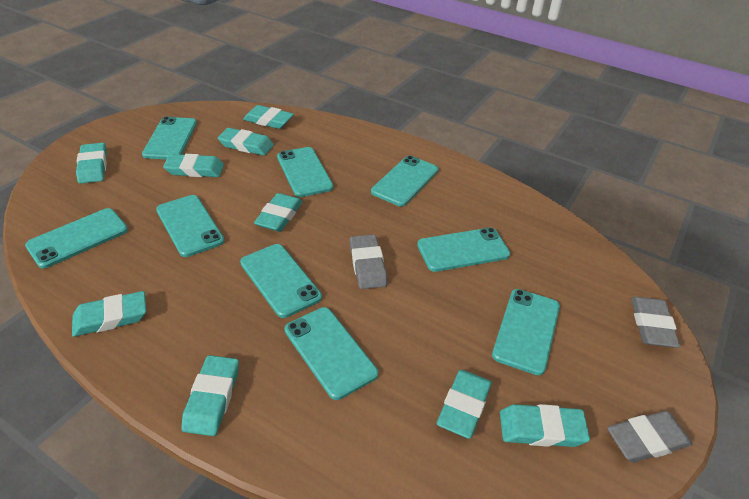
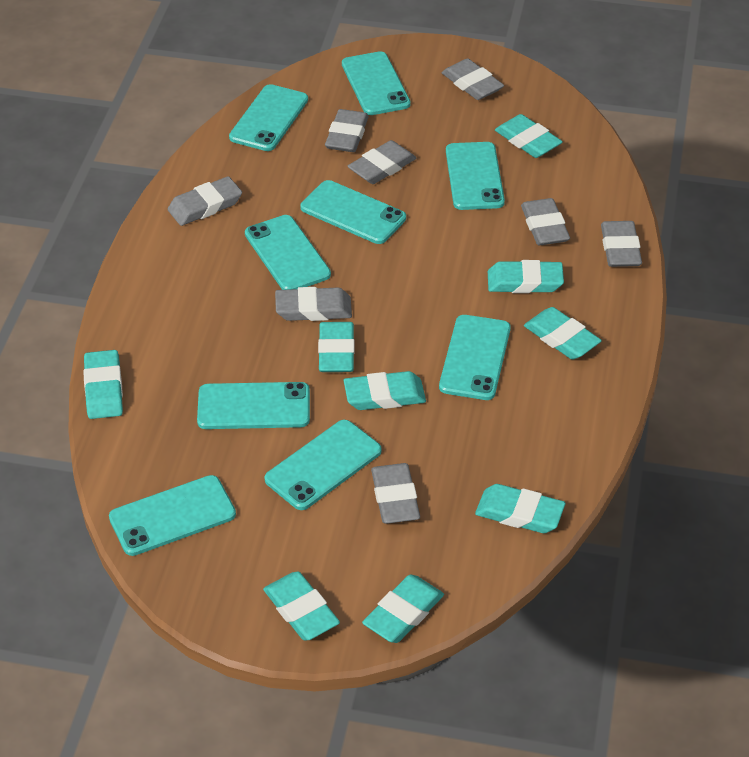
grey eraser: 3 -> 8

